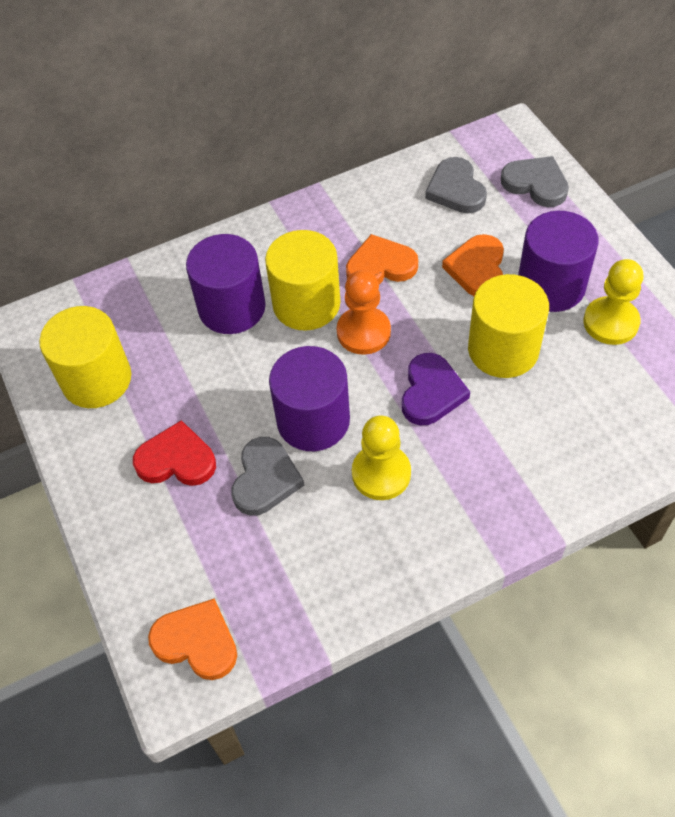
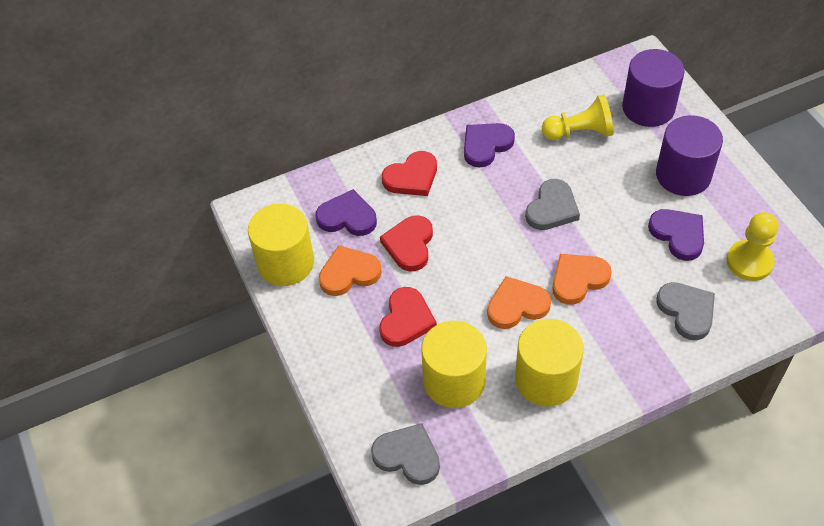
orange pawn: 1 -> 0
purple cylinder: 3 -> 2
purple heart: 1 -> 3
red heart: 1 -> 3

